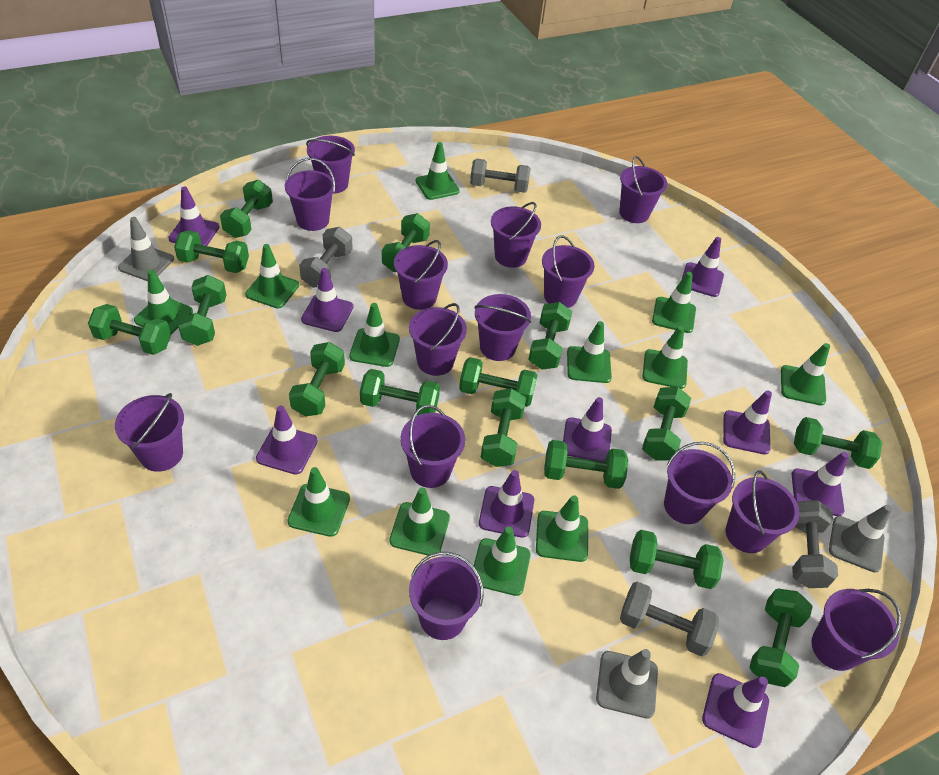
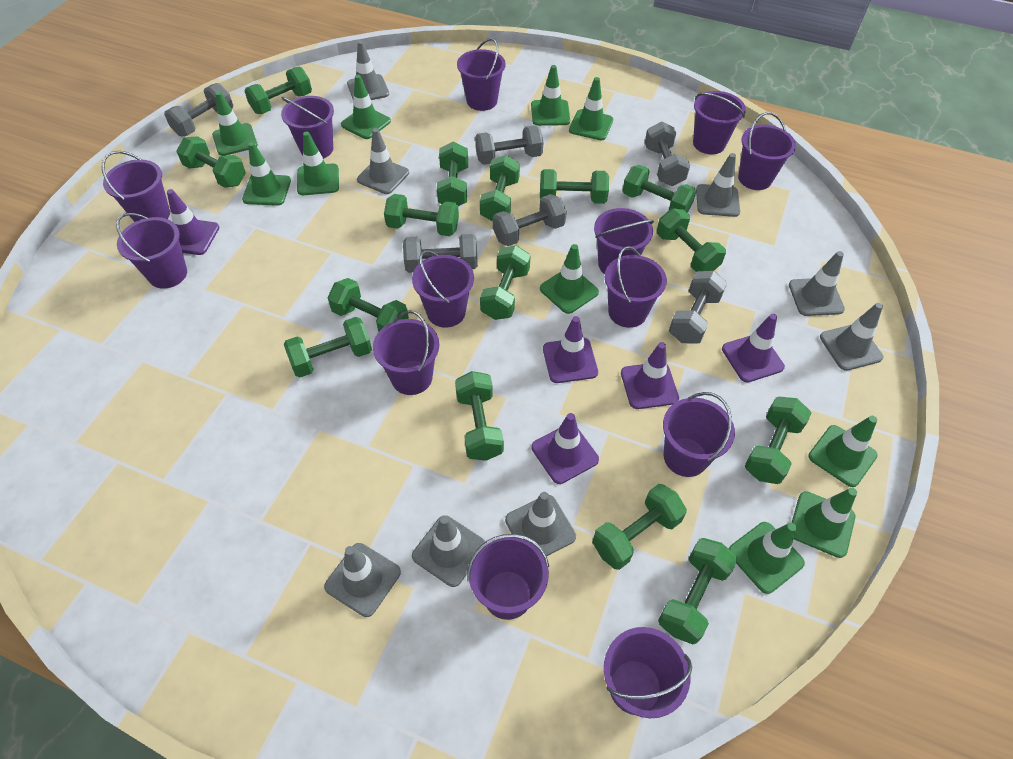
green traffic cone: 12 -> 10
grey dumbbell: 4 -> 6
grey traffic cone: 3 -> 8
purple bucket: 14 -> 13
purple traffic cone: 9 -> 5

